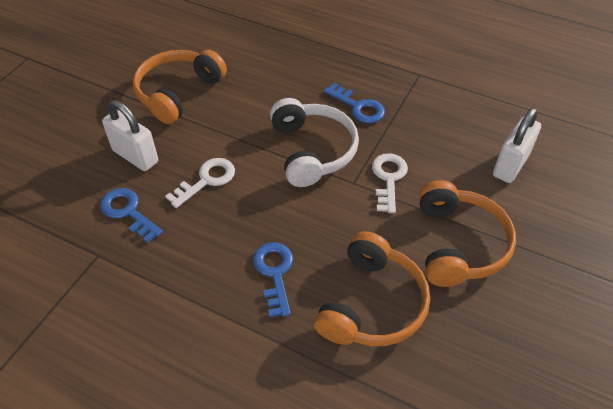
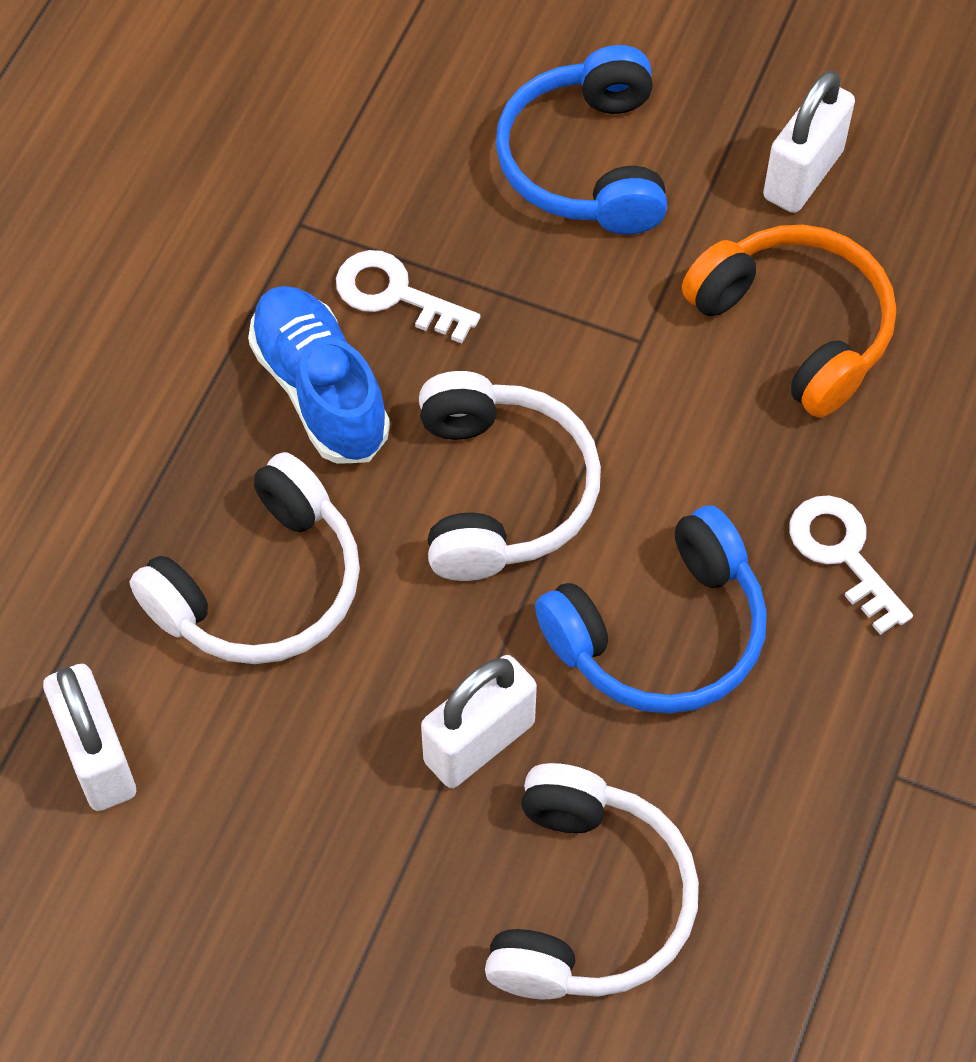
blue headphones: 0 -> 2
blue key: 3 -> 0
blue shoe: 0 -> 1
orange headphones: 3 -> 1
white headphones: 1 -> 3
white padlock: 2 -> 3

